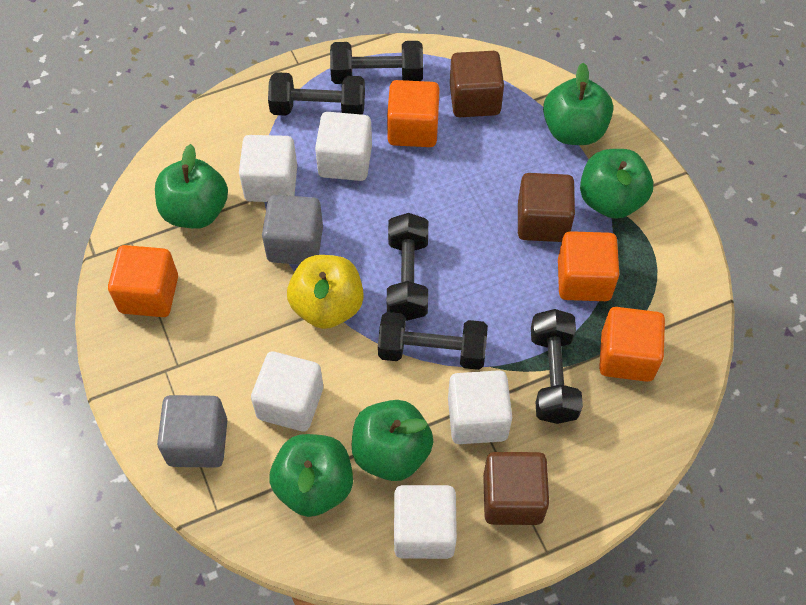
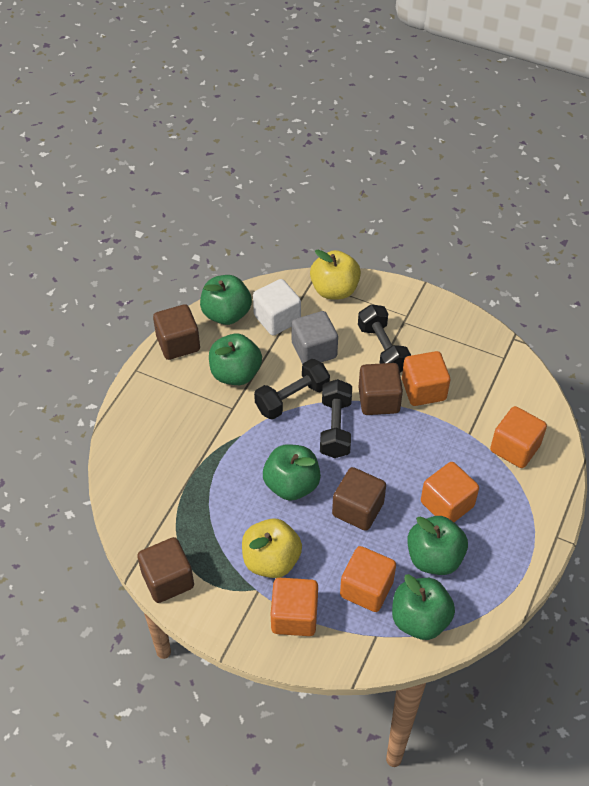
black dumbbell: 5 -> 3
brown cube: 3 -> 4
grey cube: 2 -> 1
orange cube: 4 -> 5
white cube: 5 -> 1
yellow apple: 1 -> 2

